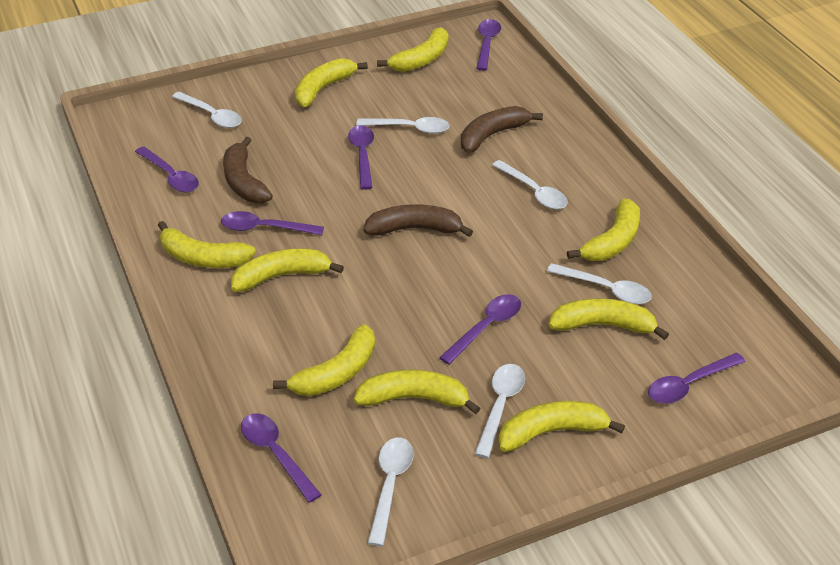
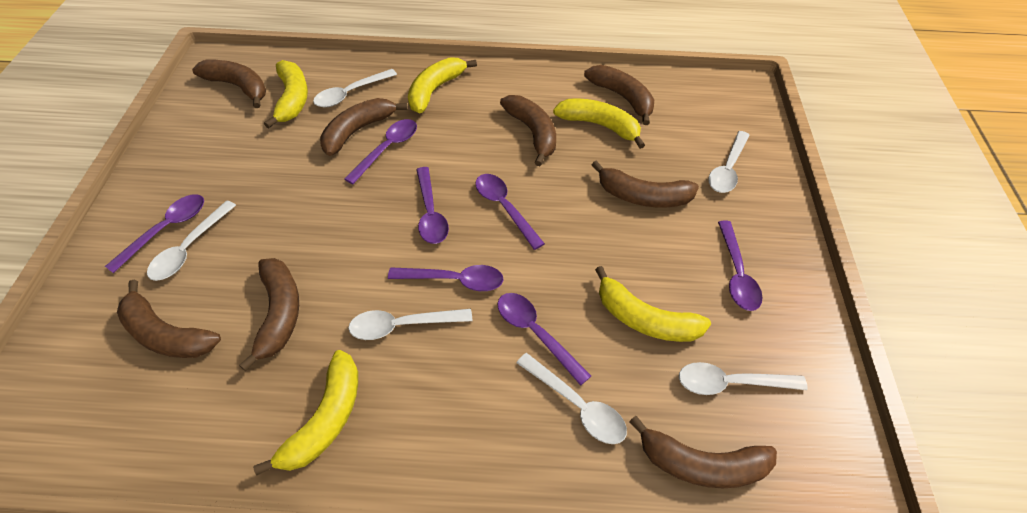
brown banana: 3 -> 8
yellow banana: 9 -> 5

